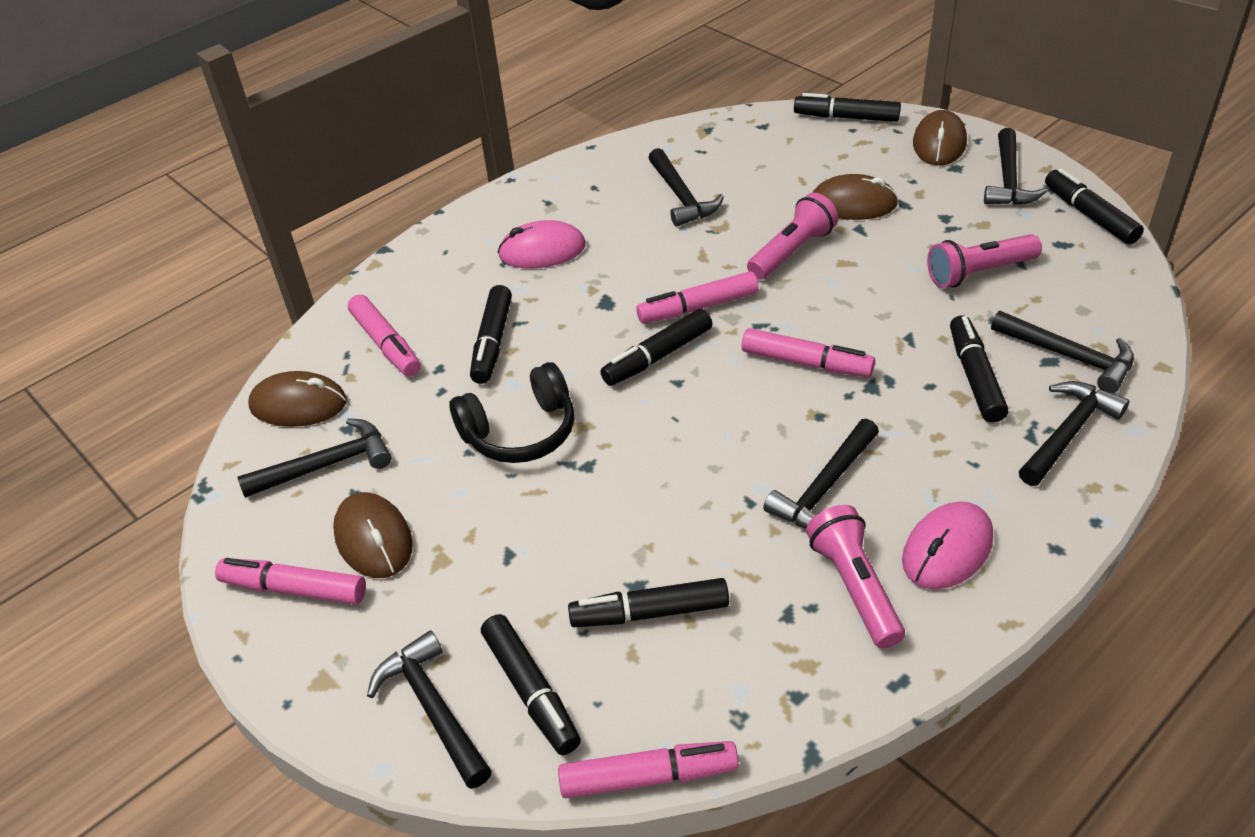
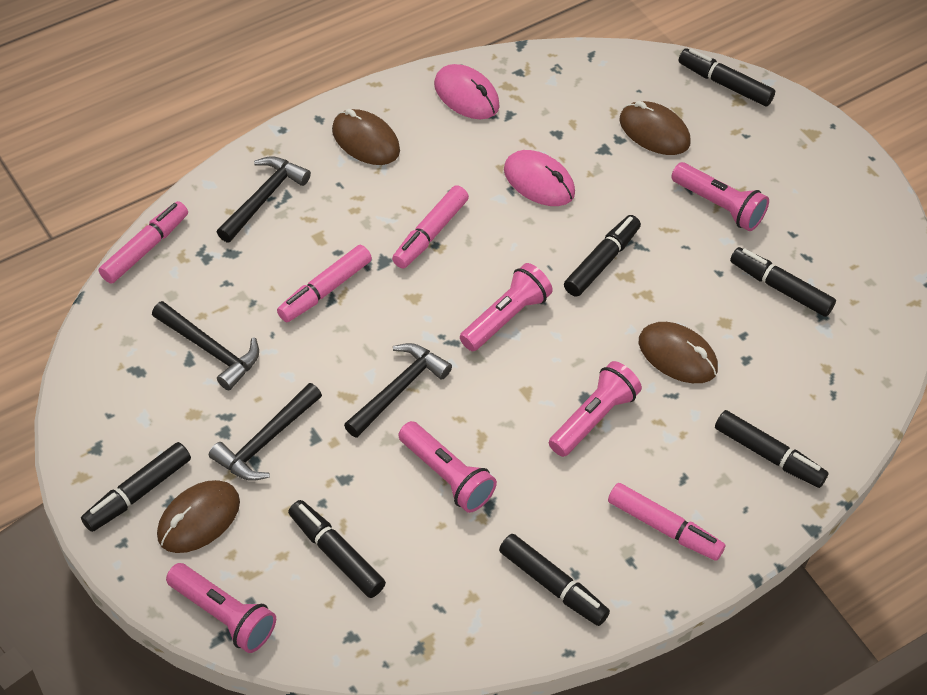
black hammer: 7 -> 4
black headphones: 1 -> 0
pink flashlight: 3 -> 5
pink marker: 5 -> 4

